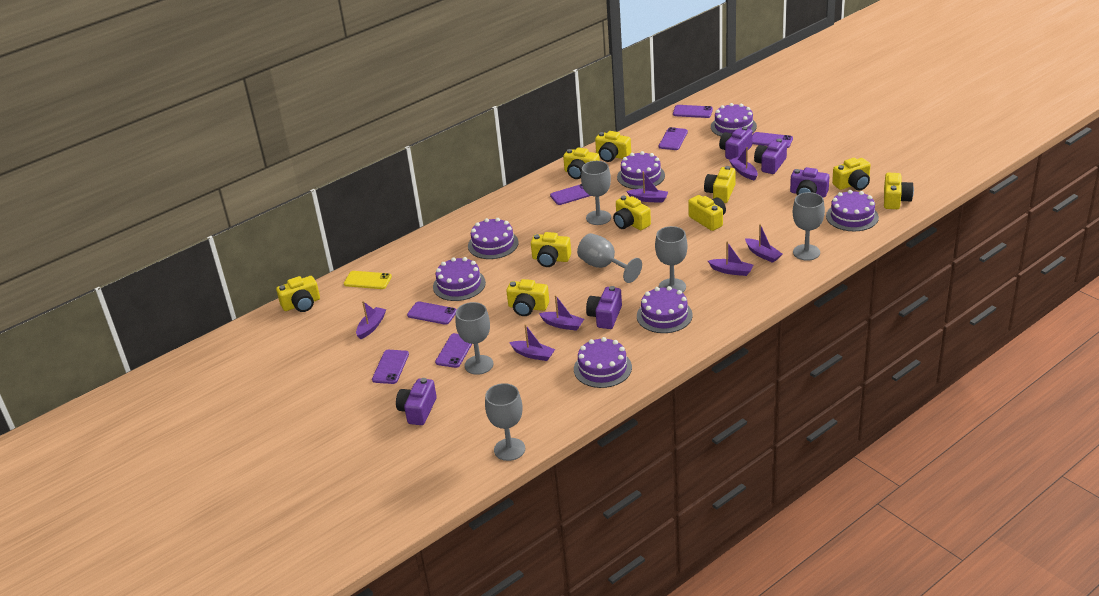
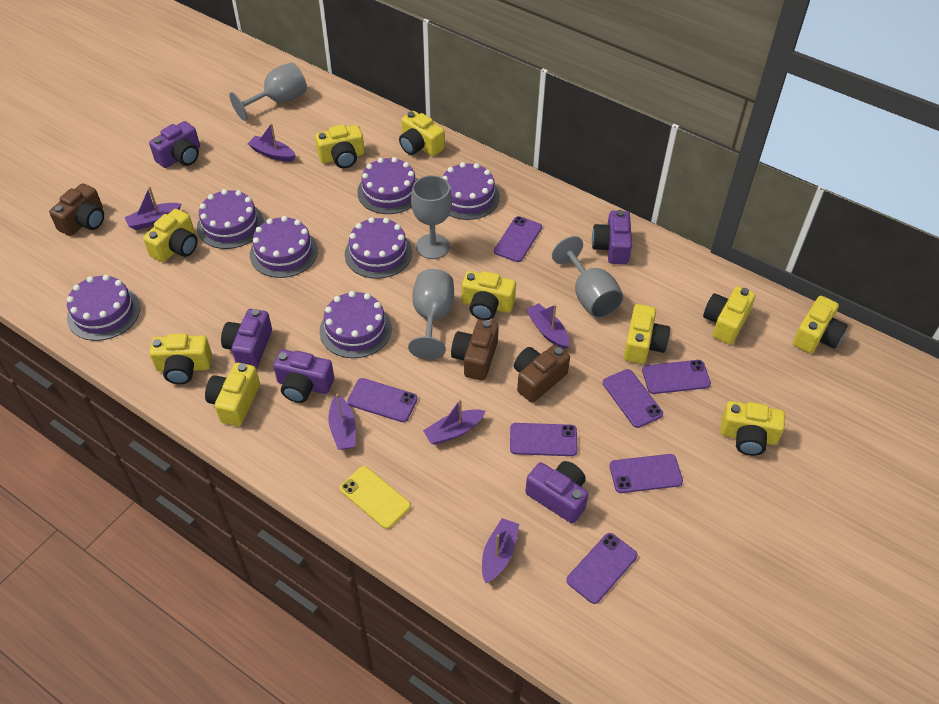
brown camera: 0 -> 3
grey goblet: 6 -> 4
purple boat: 7 -> 6

